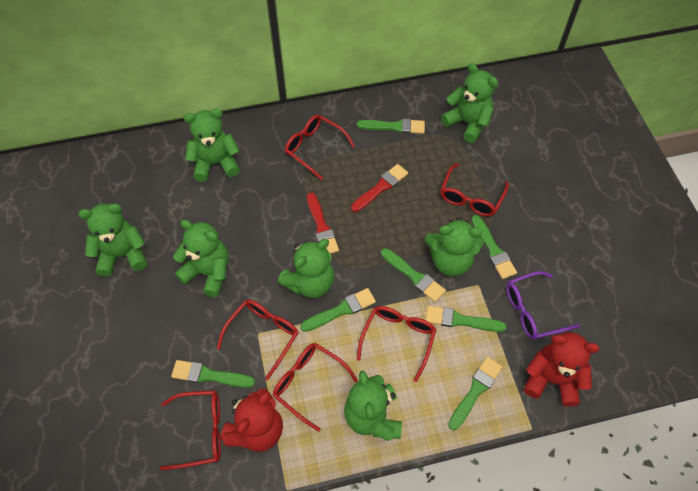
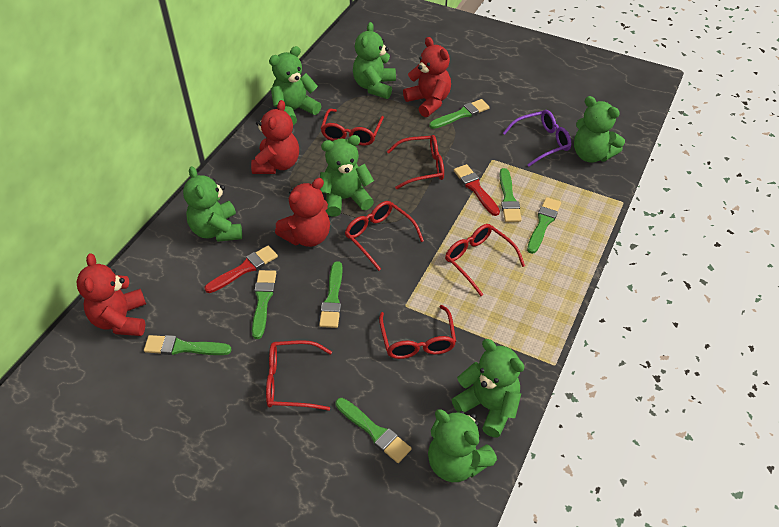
red teddy bear: 2 -> 4

